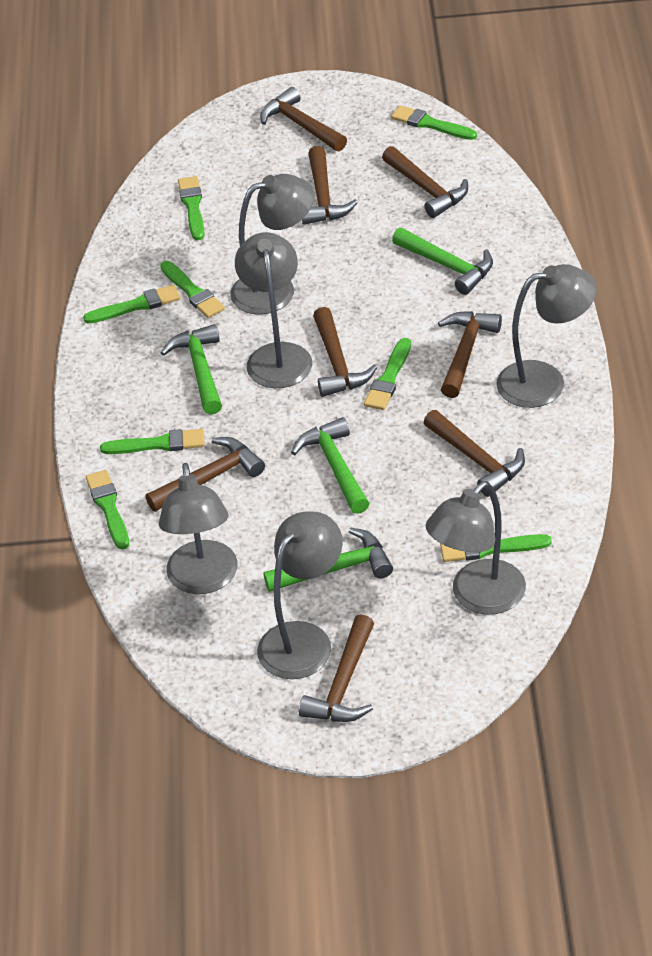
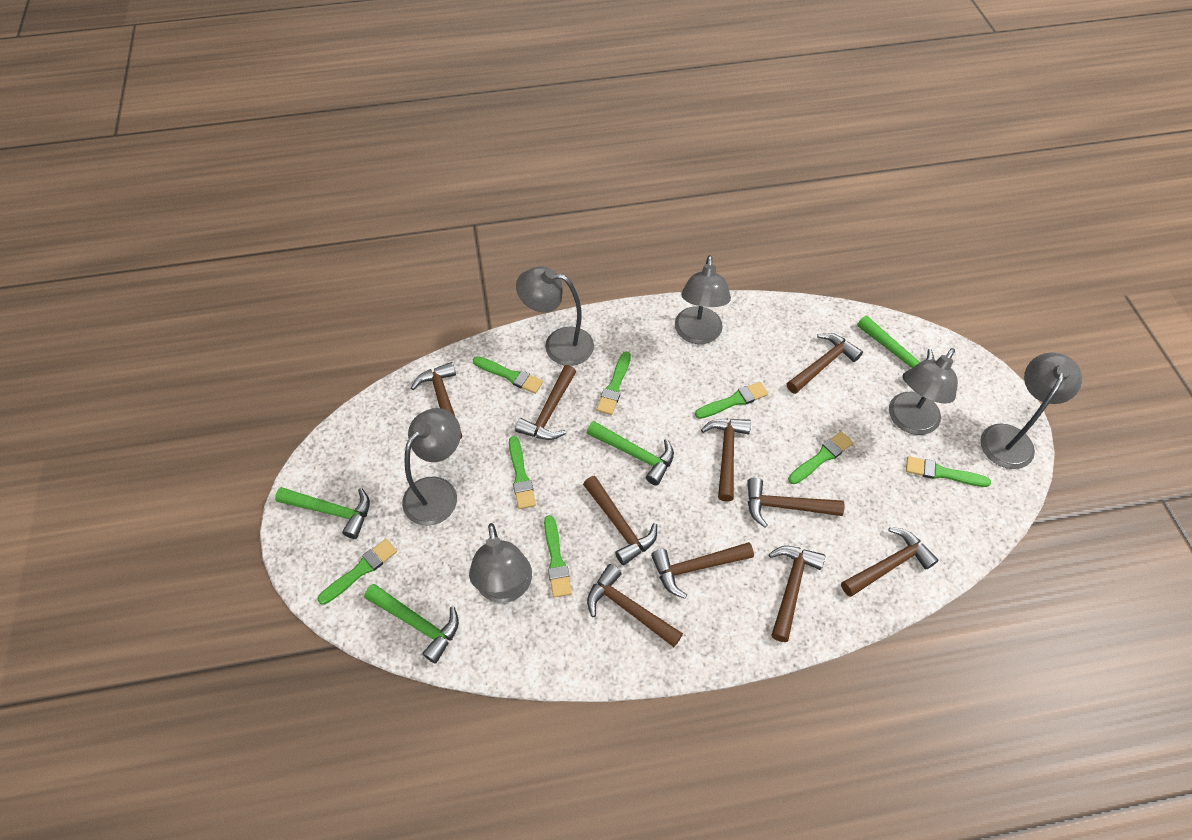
brown hammer: 8 -> 10

